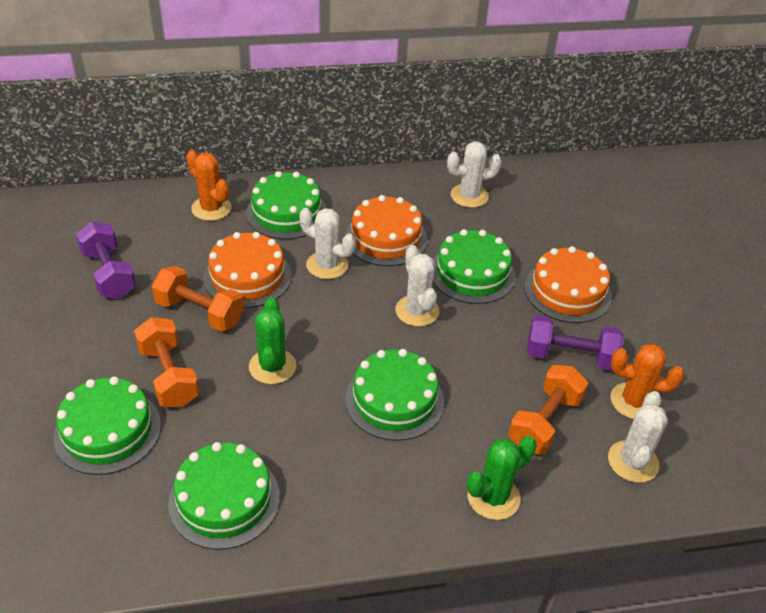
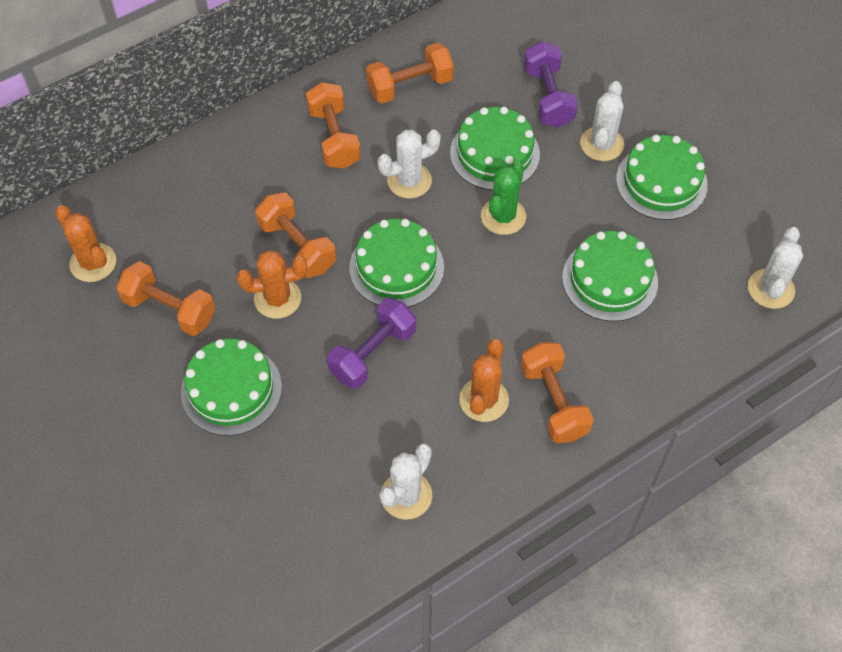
green cactus: 2 -> 1
orange cactus: 2 -> 3
orange cake: 3 -> 0
orange dumbbell: 3 -> 5

